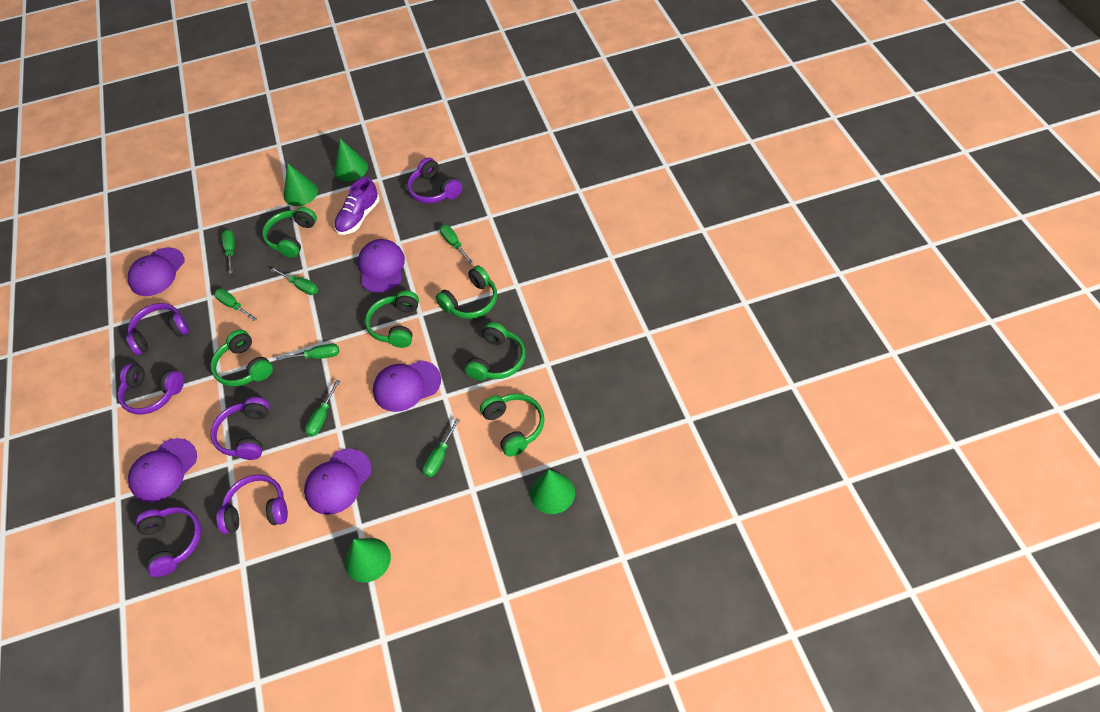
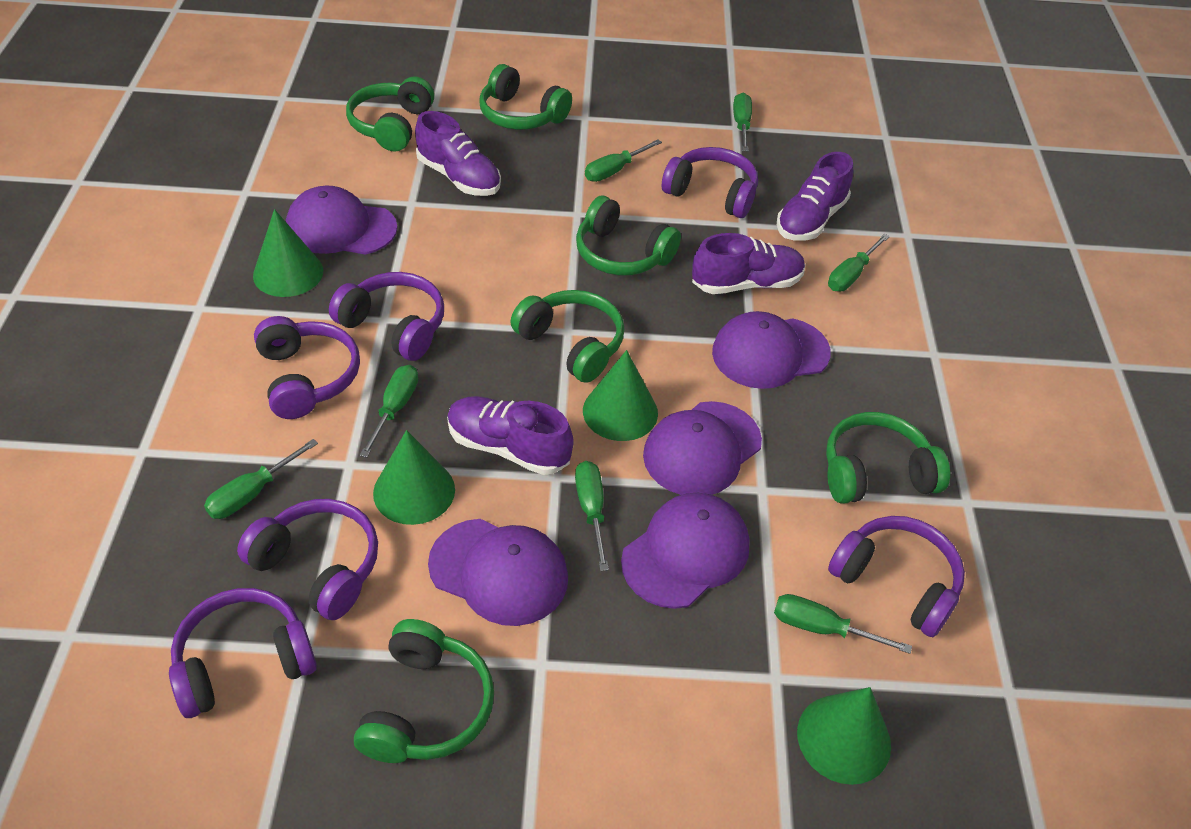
purple shoe: 1 -> 4

